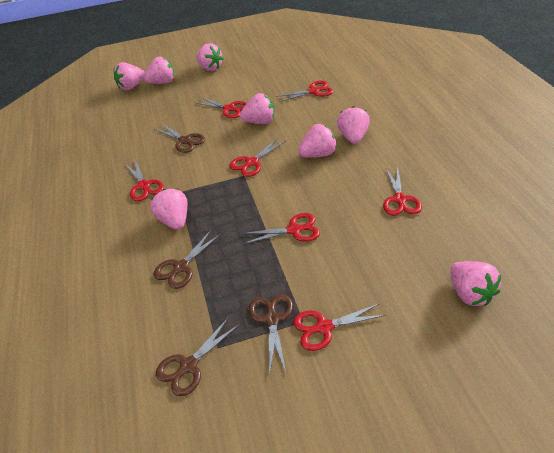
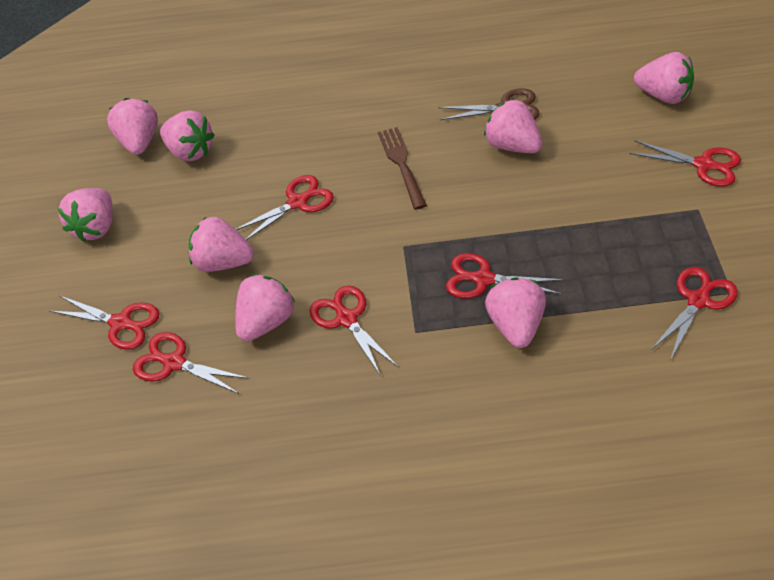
brown fork: 0 -> 1
brown scissors: 4 -> 1

